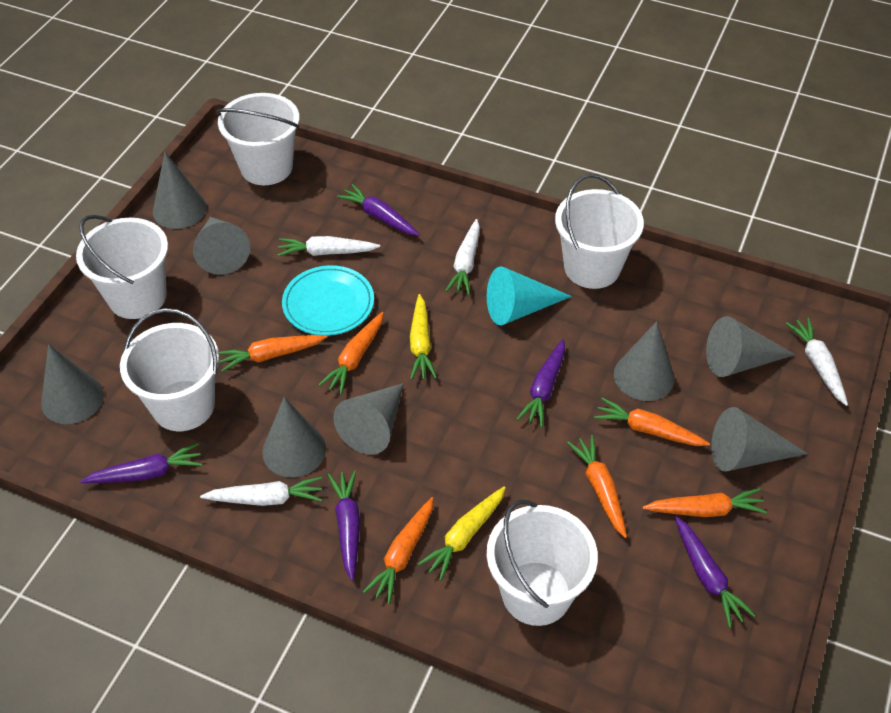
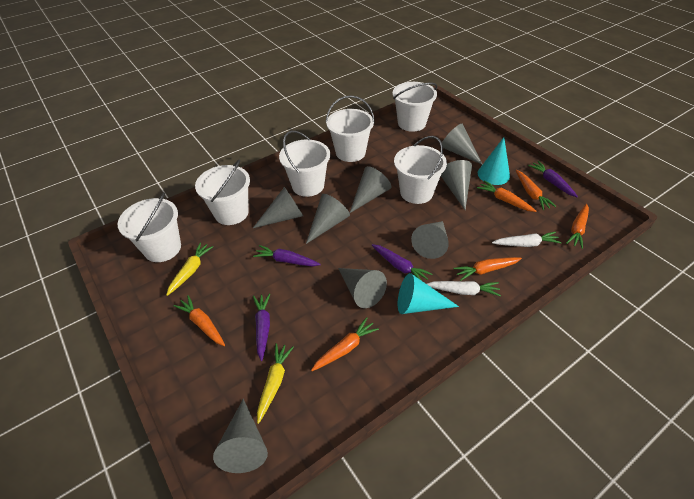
purple carrot: 5 -> 4
turquoise cone: 1 -> 2
turquoise plate: 1 -> 0
white bucket: 5 -> 6
white carrot: 4 -> 2

